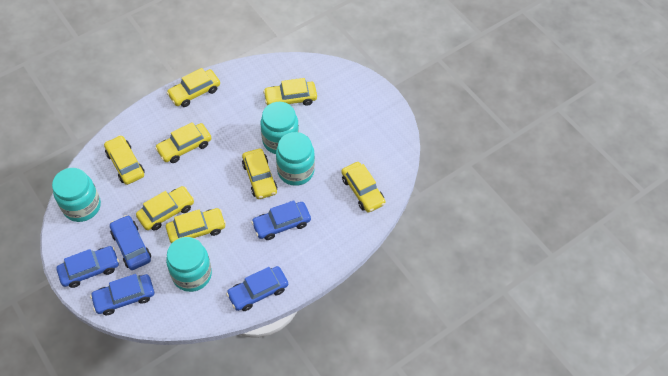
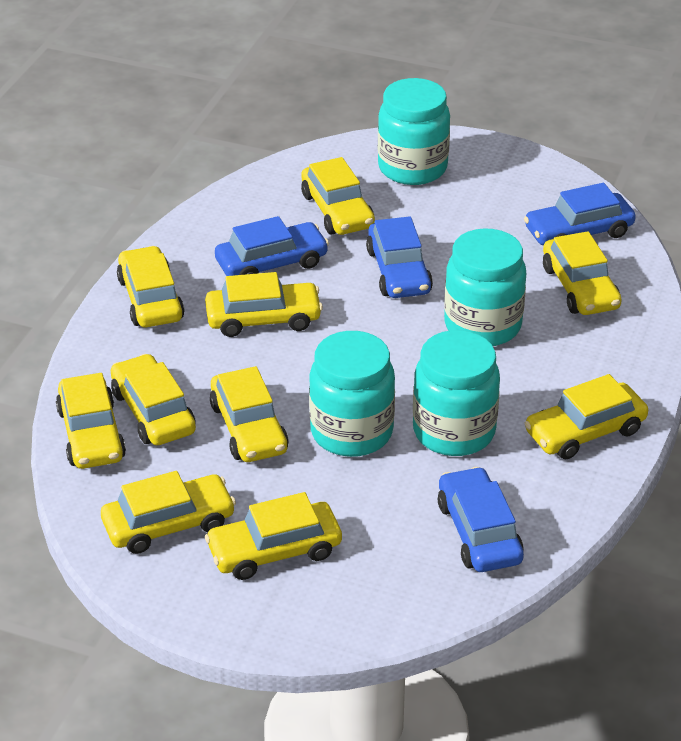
blue car: 5 -> 4
yellow car: 8 -> 10

